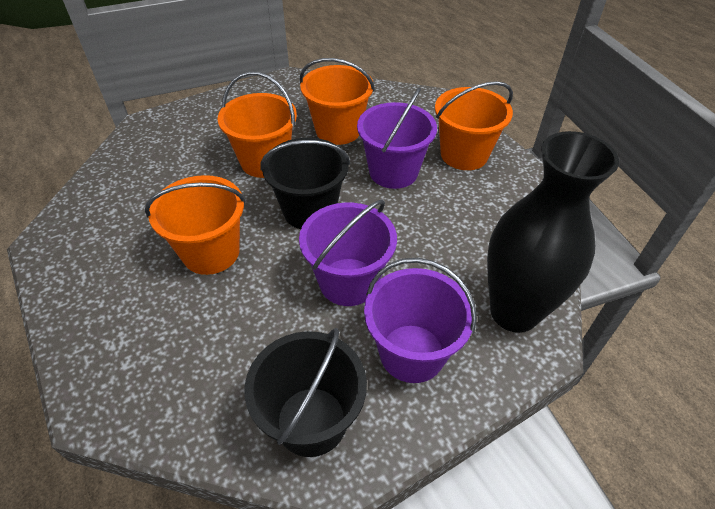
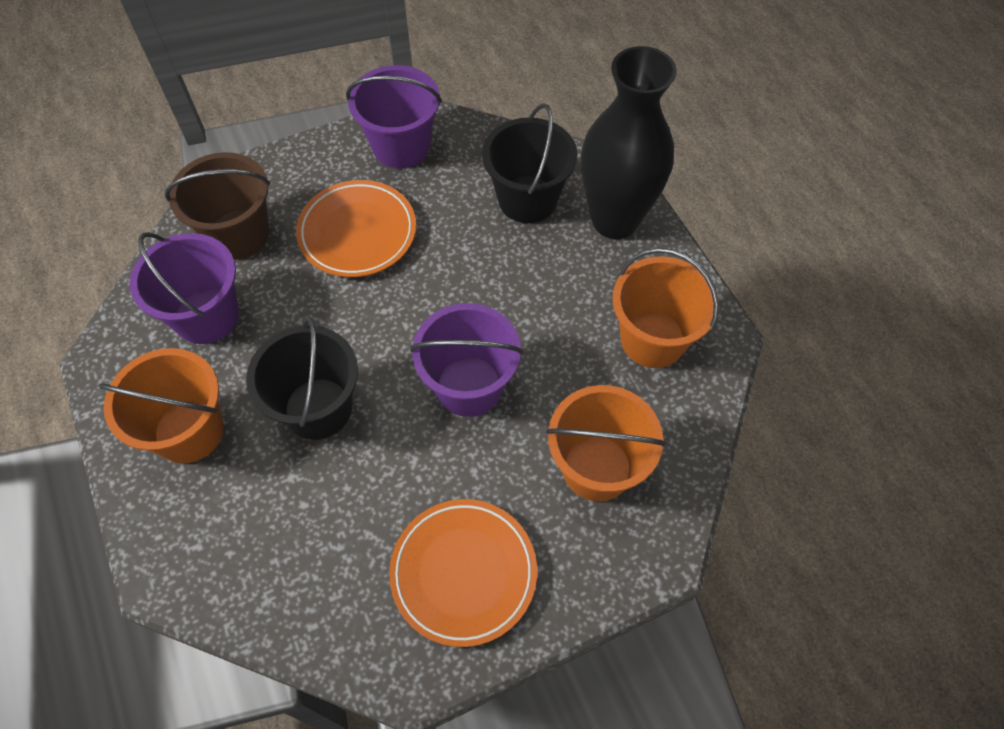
brown bucket: 0 -> 1
orange bucket: 4 -> 3
orange plate: 0 -> 2

